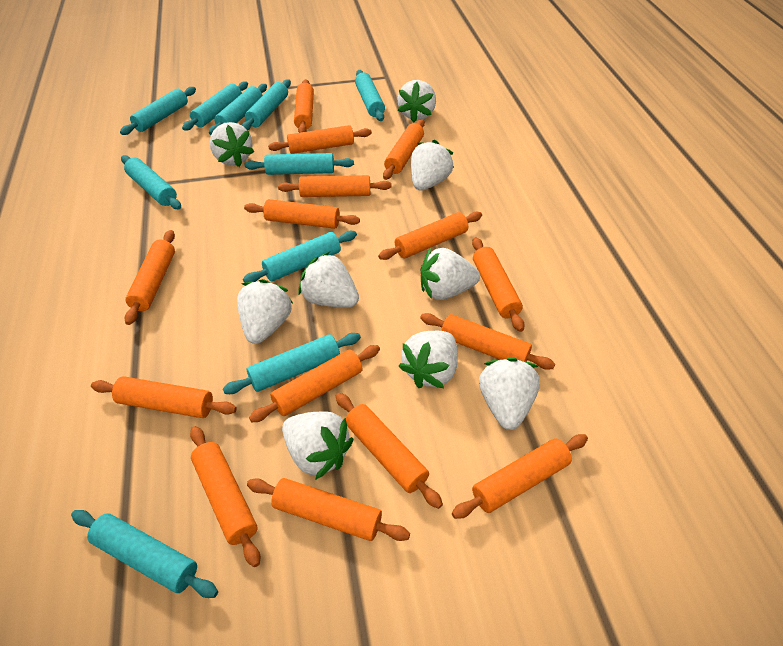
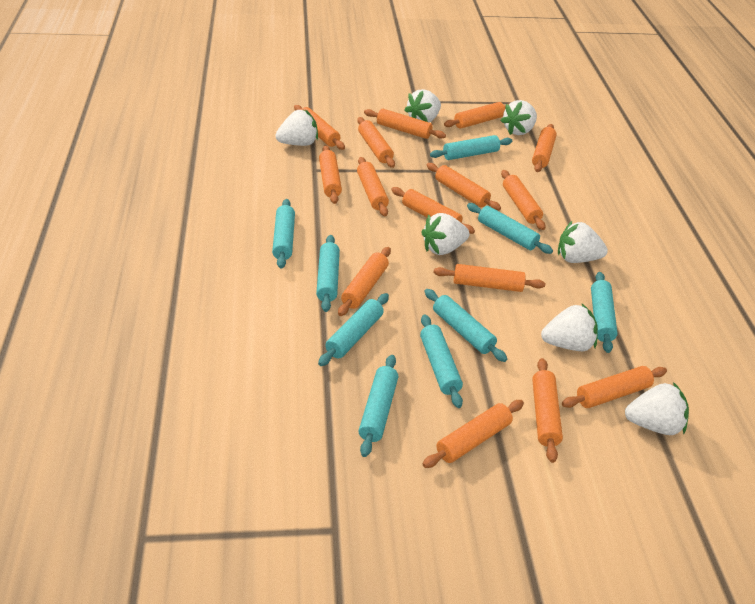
turquoise rolling pin: 10 -> 9
white strawberry: 9 -> 7

